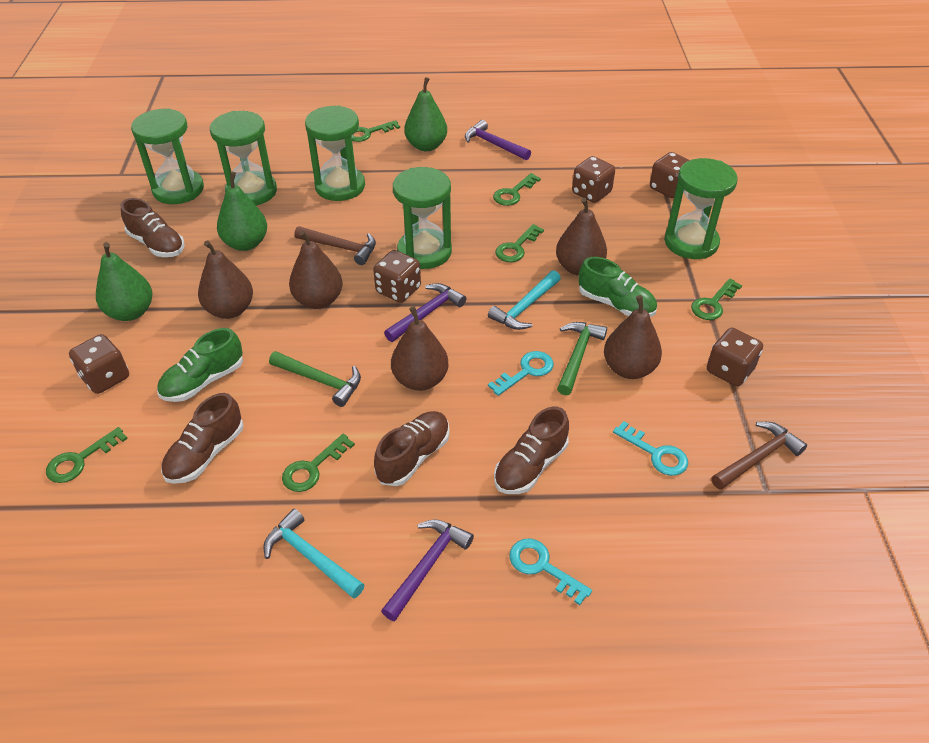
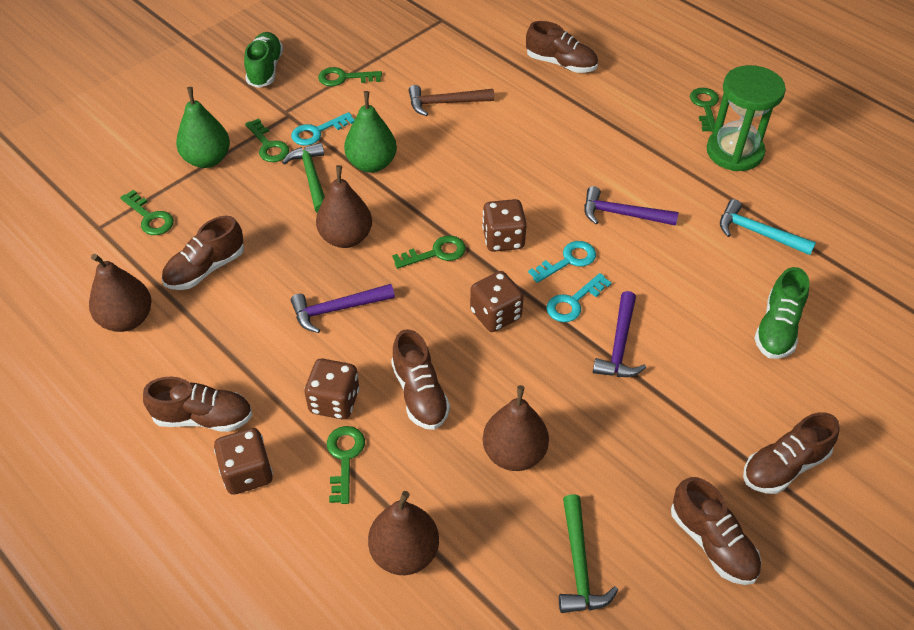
brown dice: 5 -> 4
brown hammer: 2 -> 1
brown pear: 5 -> 4
brown shoe: 4 -> 6
green hourglass: 5 -> 1
green pear: 3 -> 2
turquoise hammer: 2 -> 1

